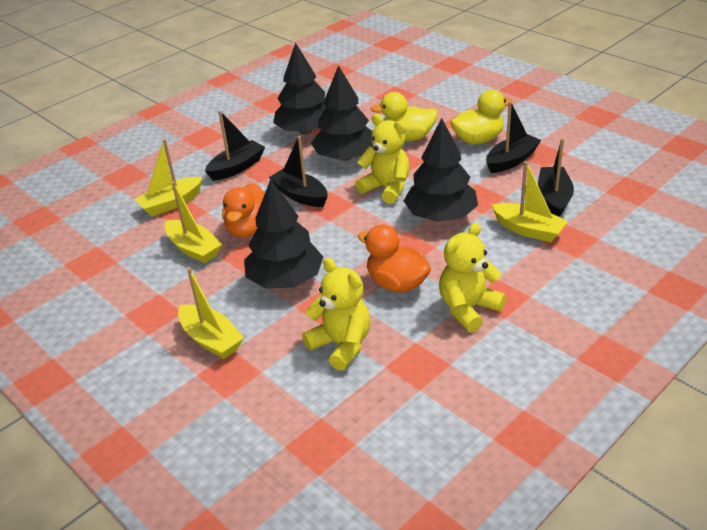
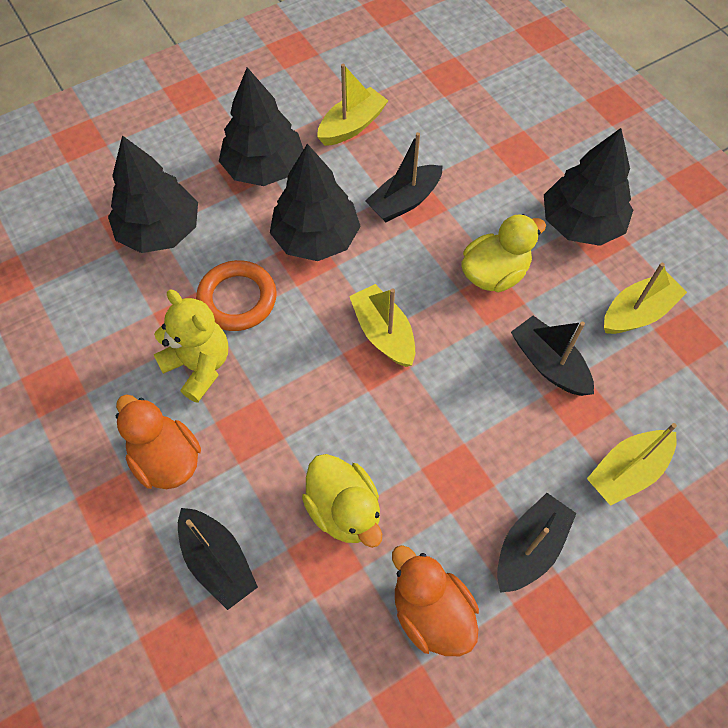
orange ring: 0 -> 1
yellow teddy bear: 3 -> 1

